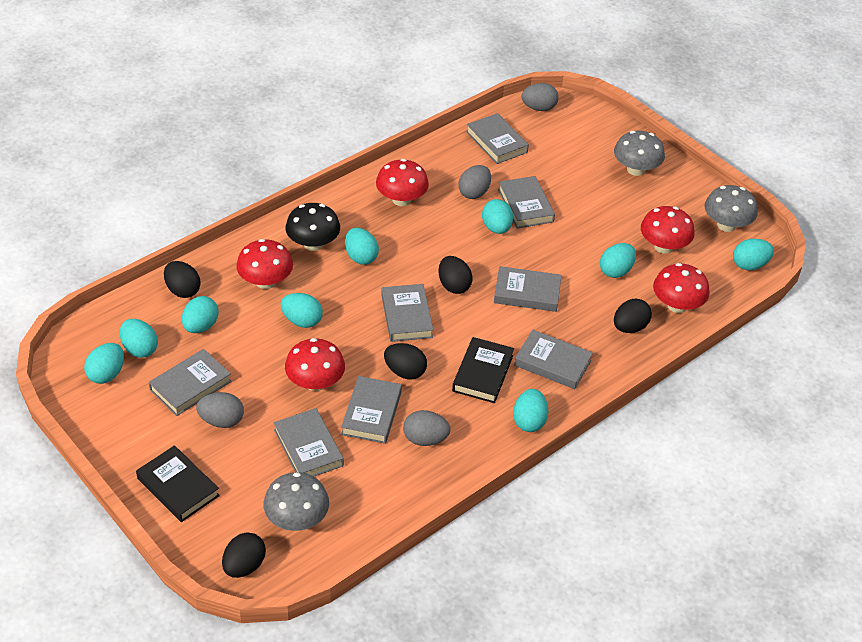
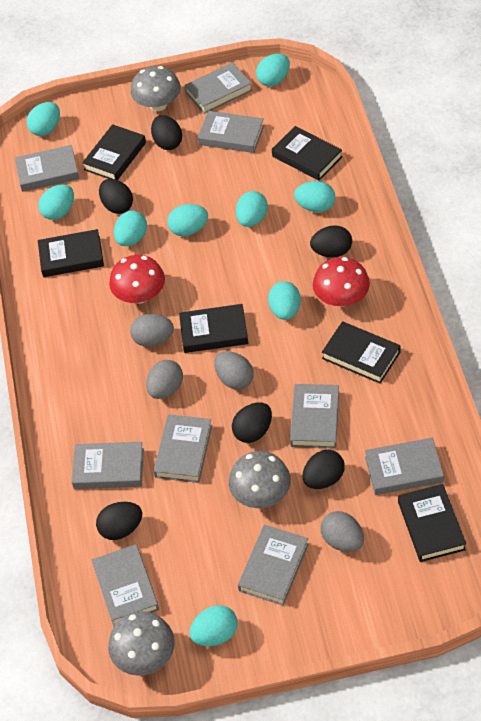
black book: 2 -> 6
black egg: 5 -> 6
black mushroom: 1 -> 0
grey book: 8 -> 9
red mushroom: 5 -> 2

